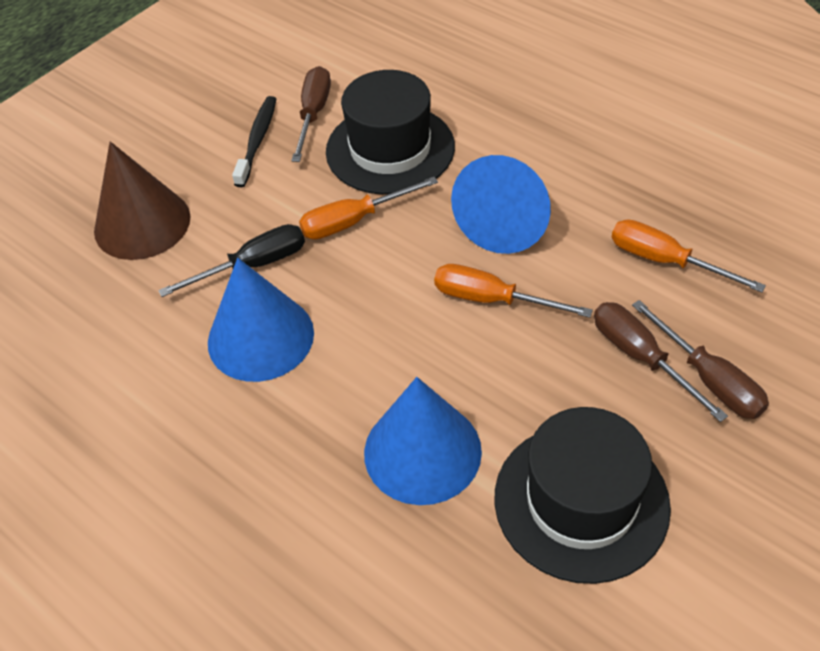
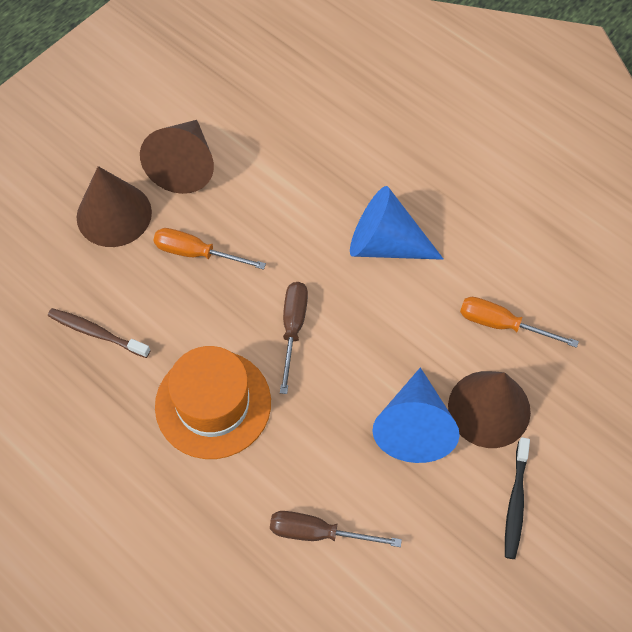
black hat: 2 -> 0
black screwdriver: 1 -> 0
blue cone: 3 -> 2
brown cone: 1 -> 3
brown screwdriver: 3 -> 2
brown toothbrush: 0 -> 1
orange hat: 0 -> 1
orange screwdriver: 3 -> 2

